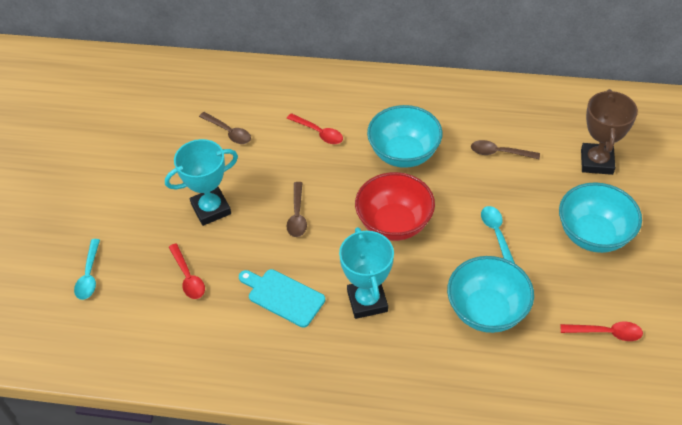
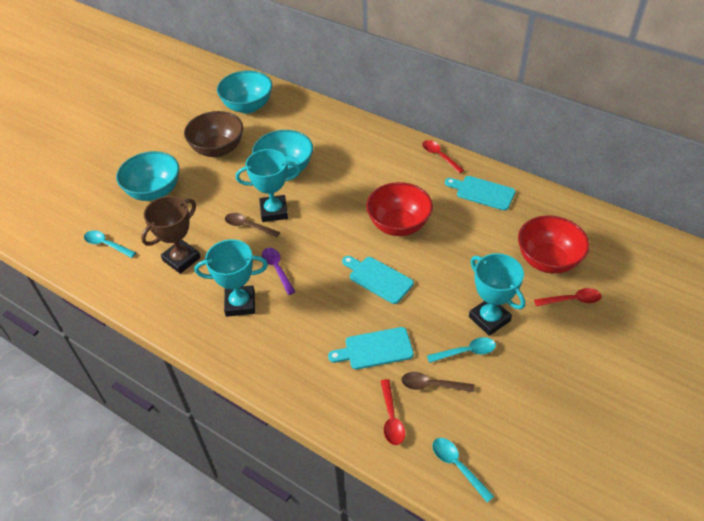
brown bowl: 0 -> 1
brown spoon: 3 -> 2
purple spoon: 0 -> 1
red bowl: 1 -> 2
turquoise cutting board: 1 -> 3
turquoise spoon: 2 -> 3
turquoise trophy: 2 -> 3

